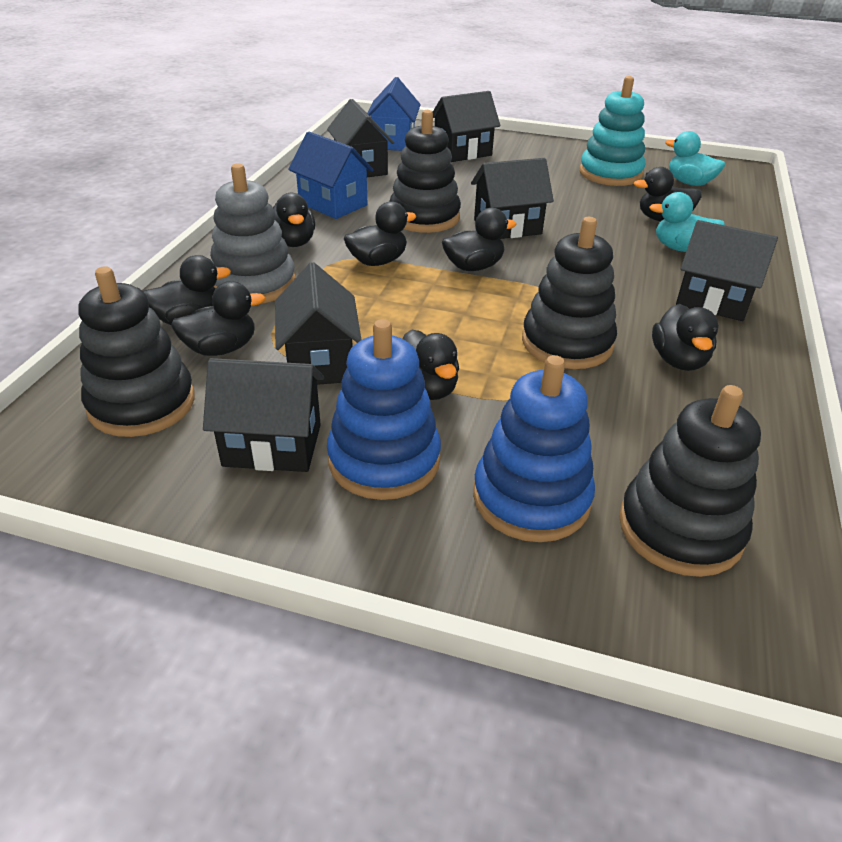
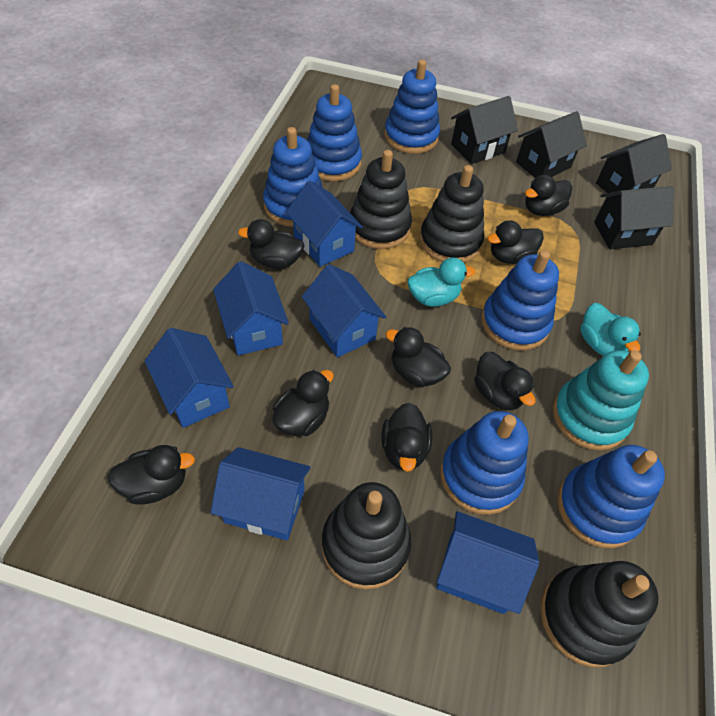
black house: 6 -> 4
blue house: 2 -> 6
blue stacking toy: 2 -> 6
grey stacking toy: 1 -> 0

